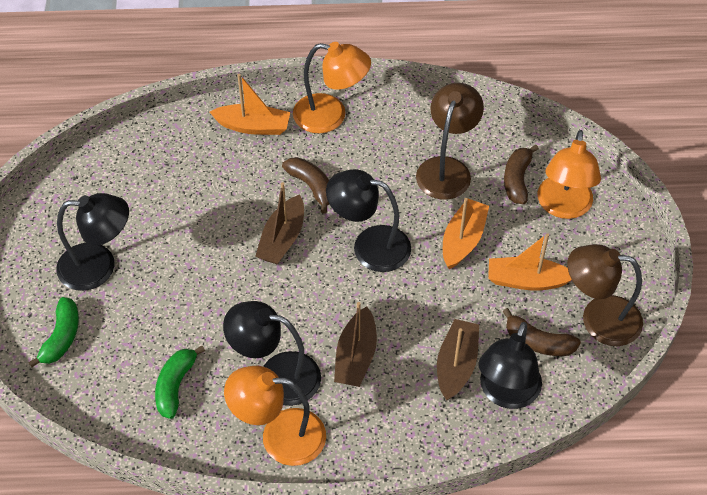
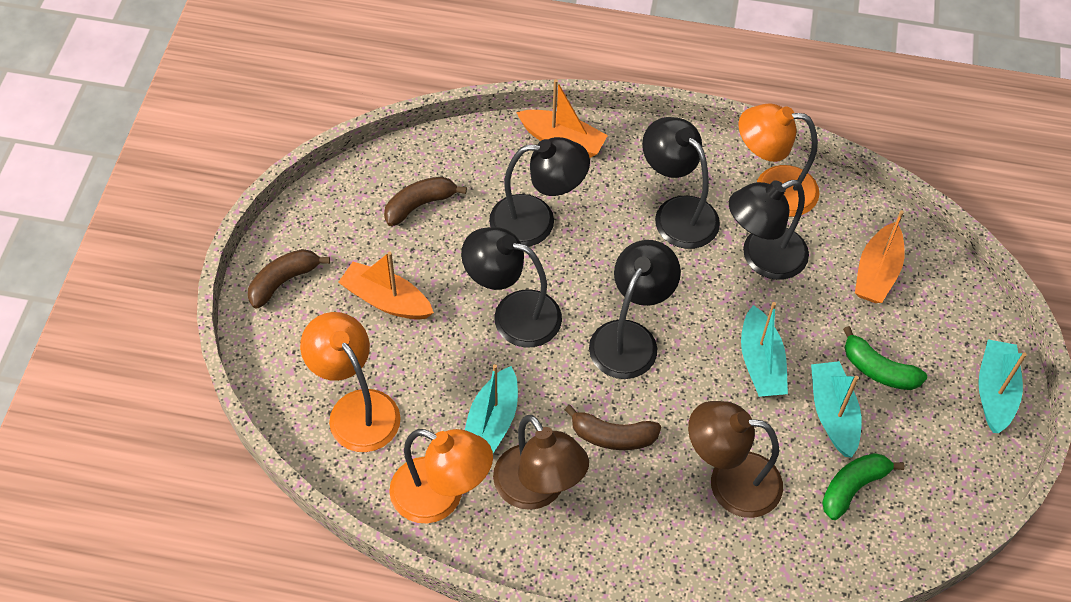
black lamp: 4 -> 5
brown boat: 3 -> 0
turquoise boat: 0 -> 4

